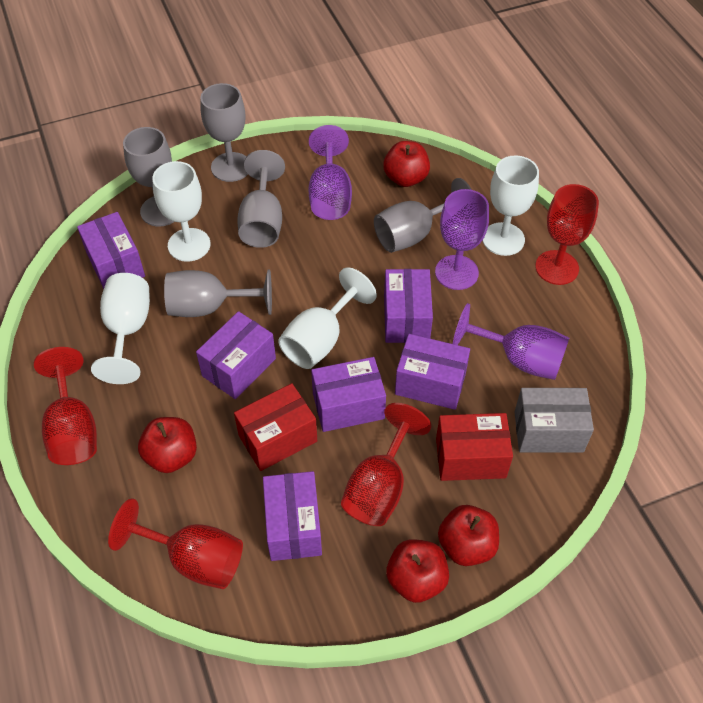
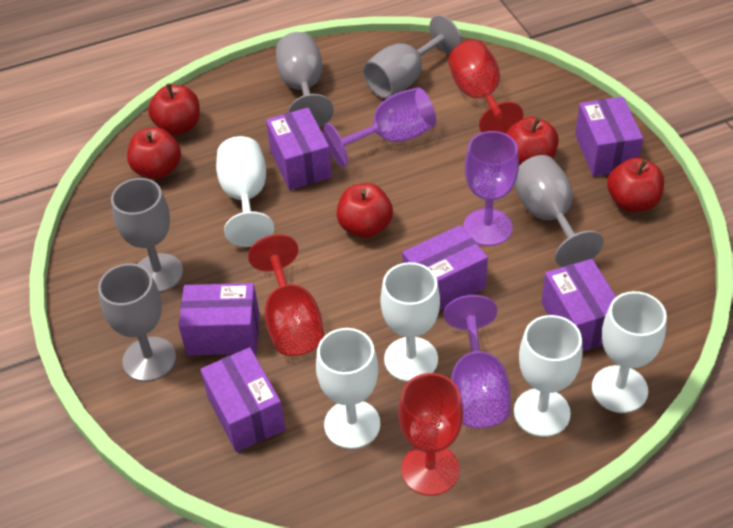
grey box: 1 -> 0
red apple: 4 -> 5
red box: 2 -> 0
red goblet: 4 -> 3
white goblet: 4 -> 5

